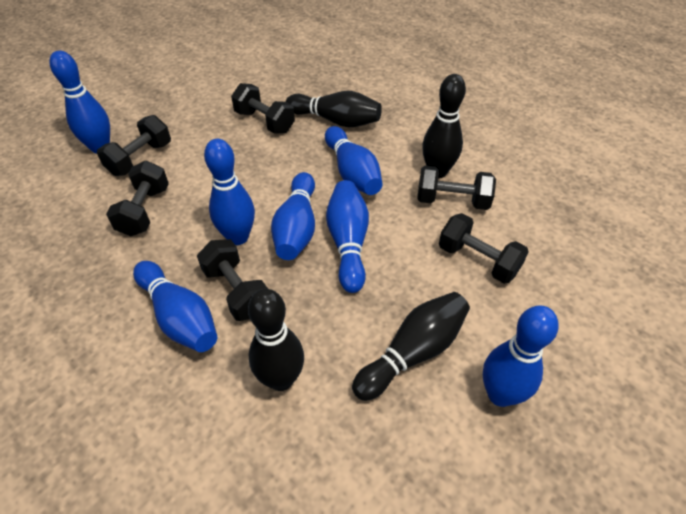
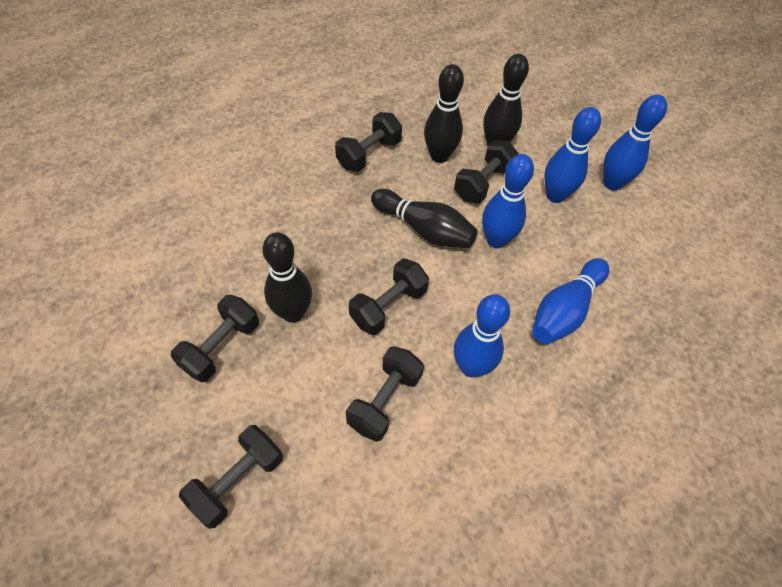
blue bowling pin: 7 -> 5

